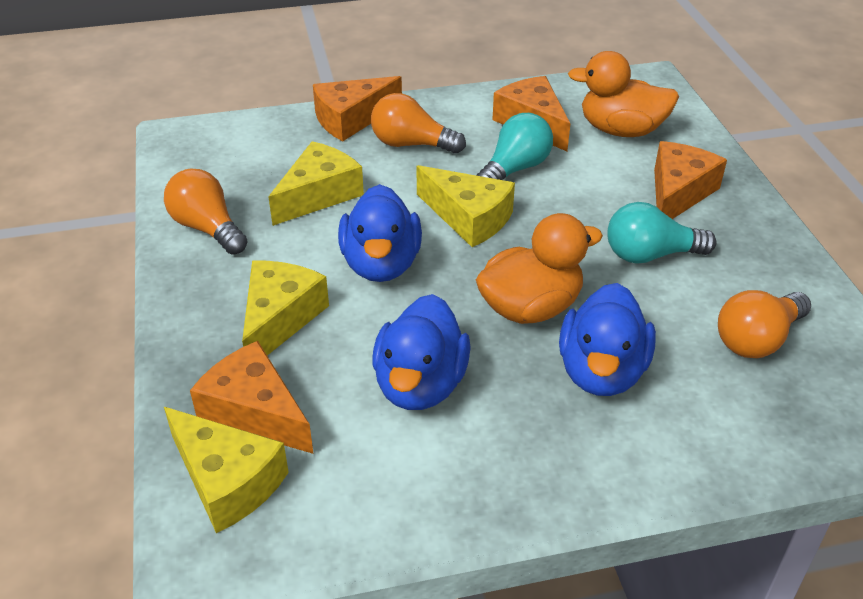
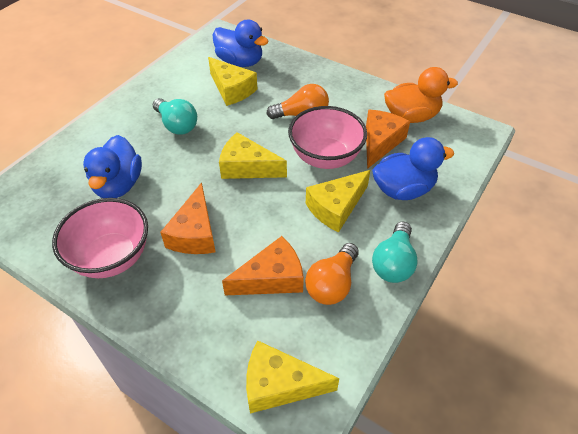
orange cheese: 4 -> 3
orange duck: 2 -> 1
orange light bulb: 3 -> 2
pink bowl: 0 -> 2

